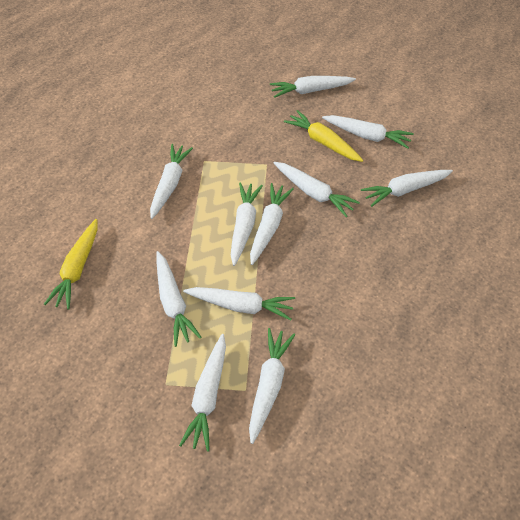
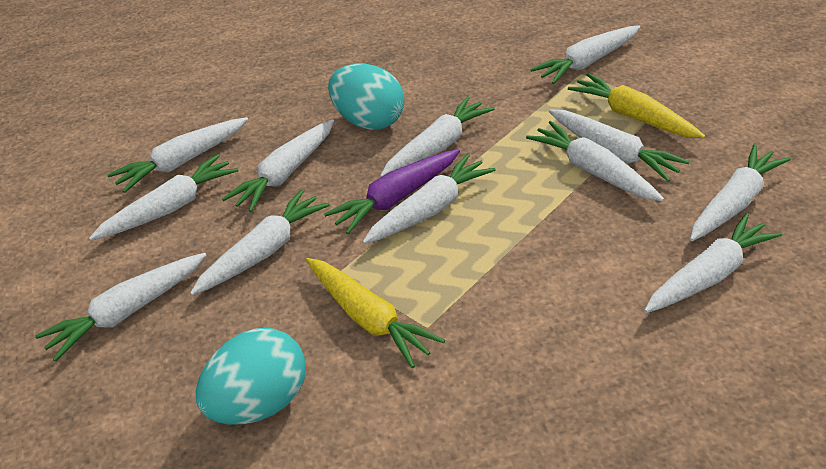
purple carrot: 0 -> 1
turquoise egg: 0 -> 2
white carrot: 11 -> 12

